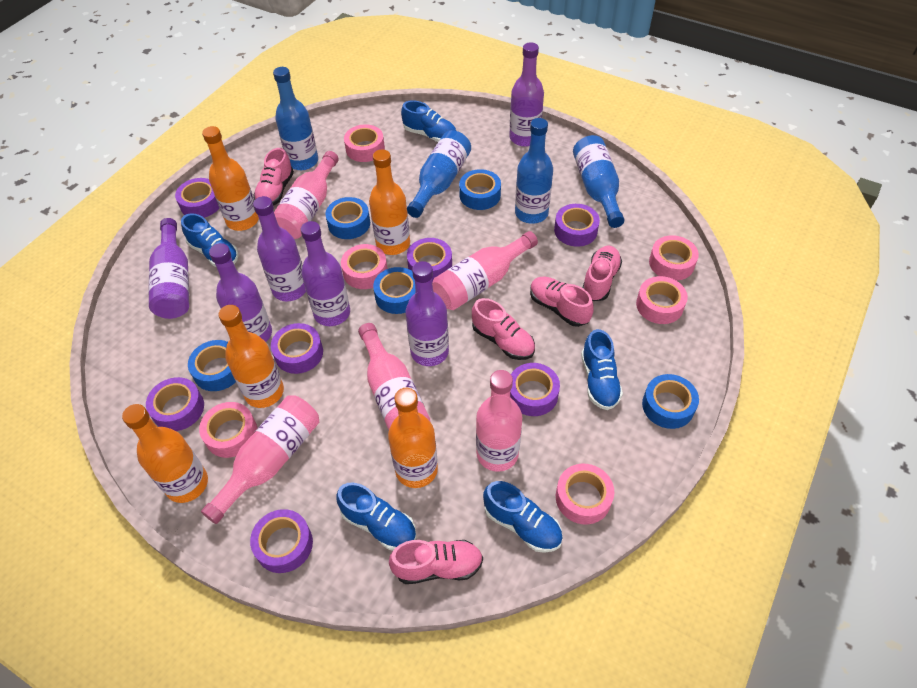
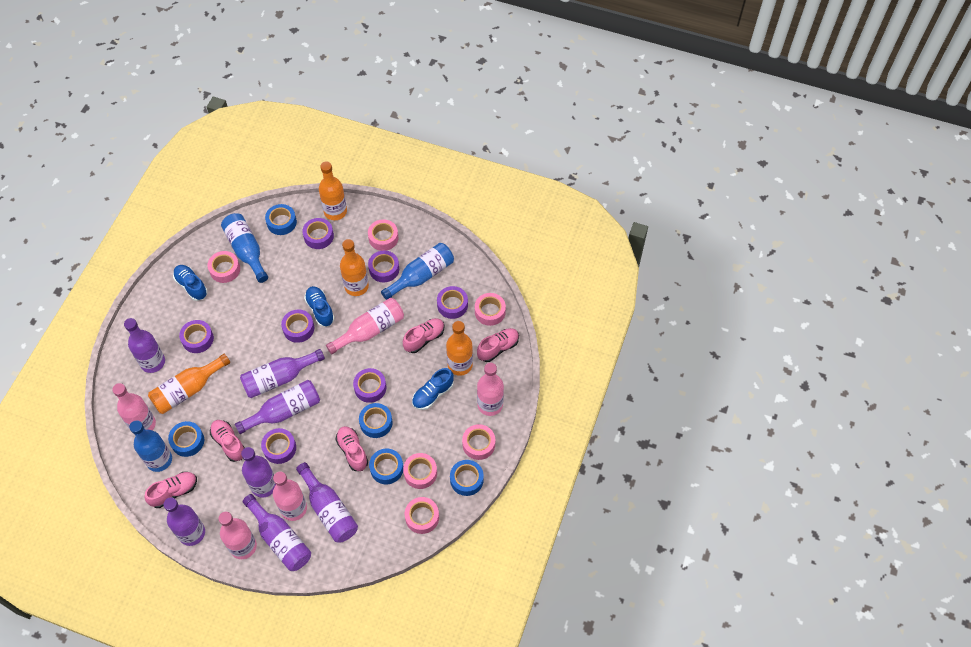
blue bottle: 4 -> 3
blue shoe: 5 -> 3
orange bottle: 5 -> 4
purple bottle: 6 -> 7

